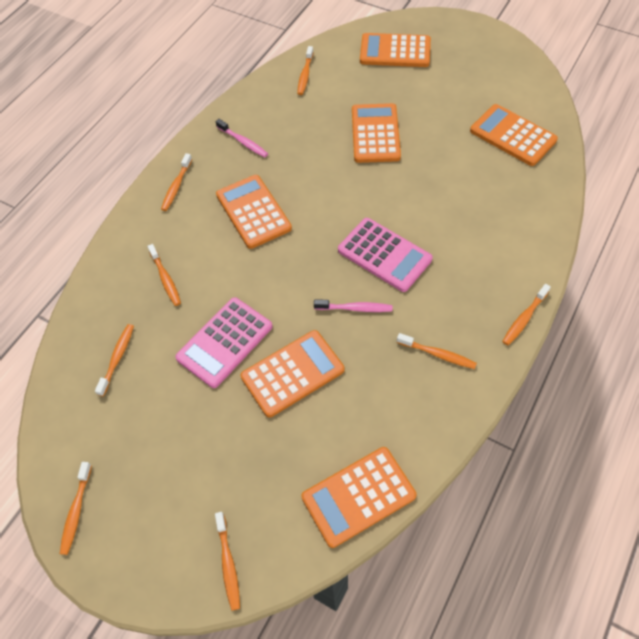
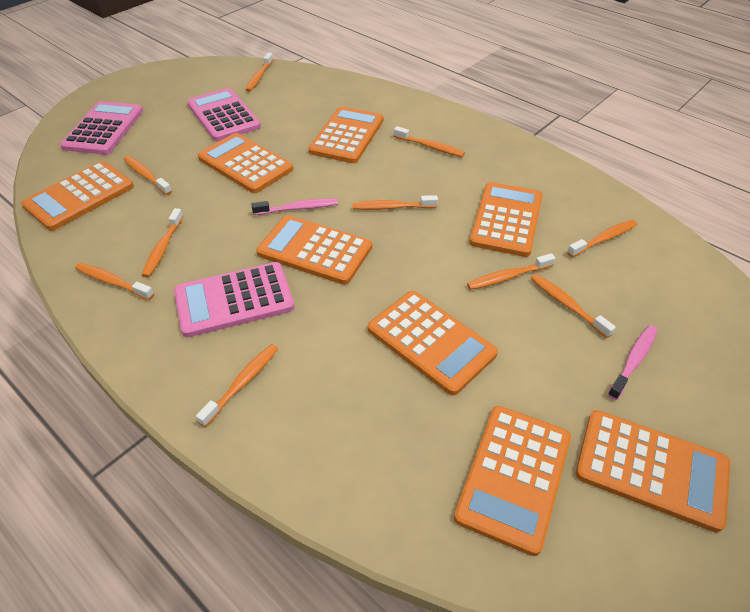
orange calculator: 6 -> 8
orange toothbrush: 8 -> 10
pink calculator: 2 -> 3

